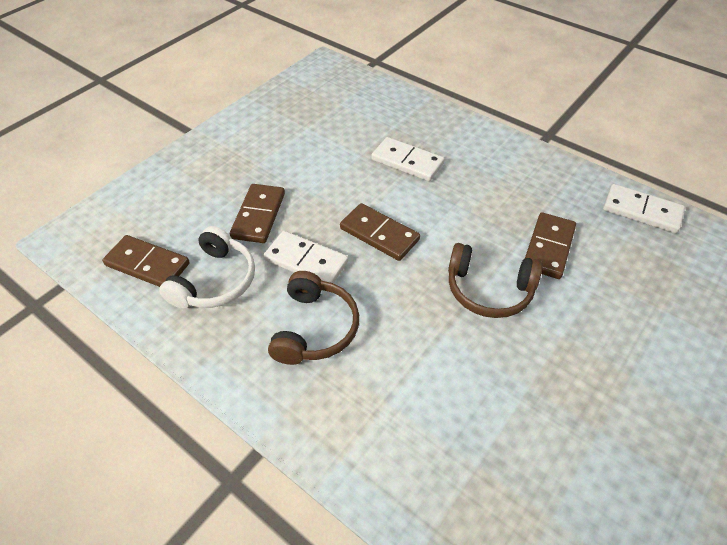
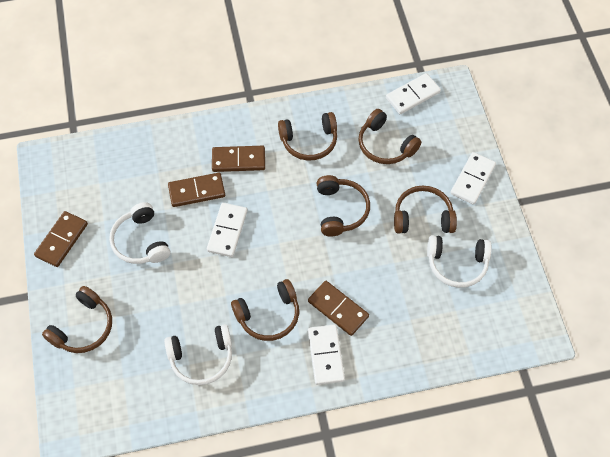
brown headphones: 2 -> 6
white domino: 3 -> 4
white headphones: 1 -> 3

